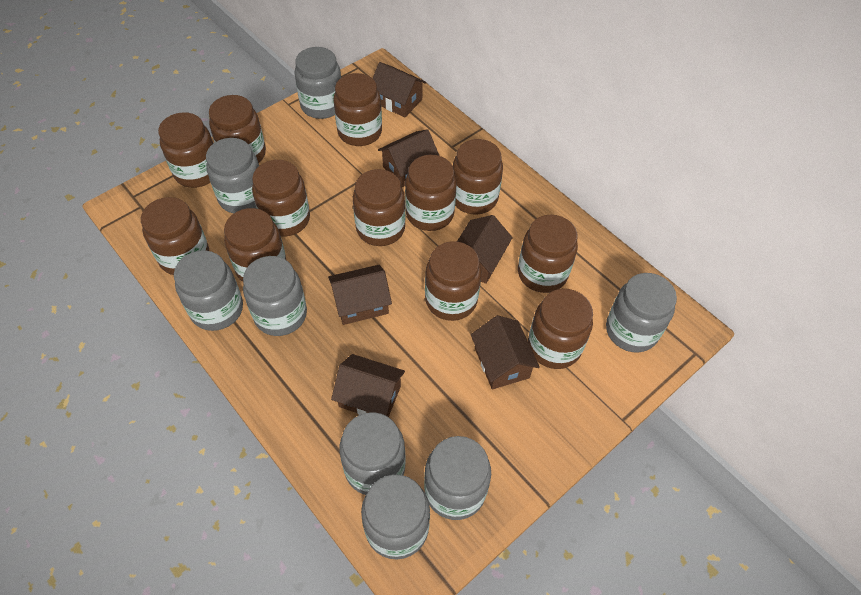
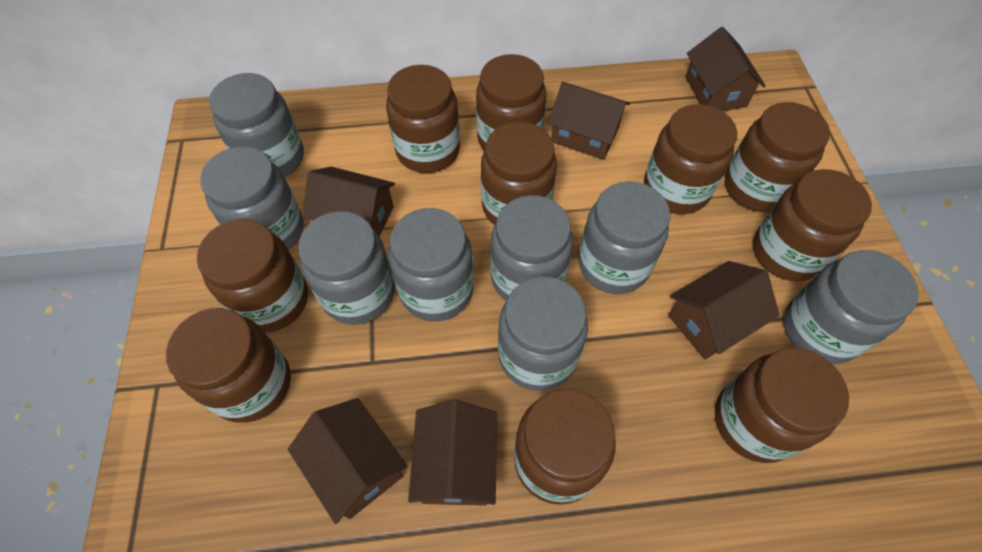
brown jar: 12 -> 10

